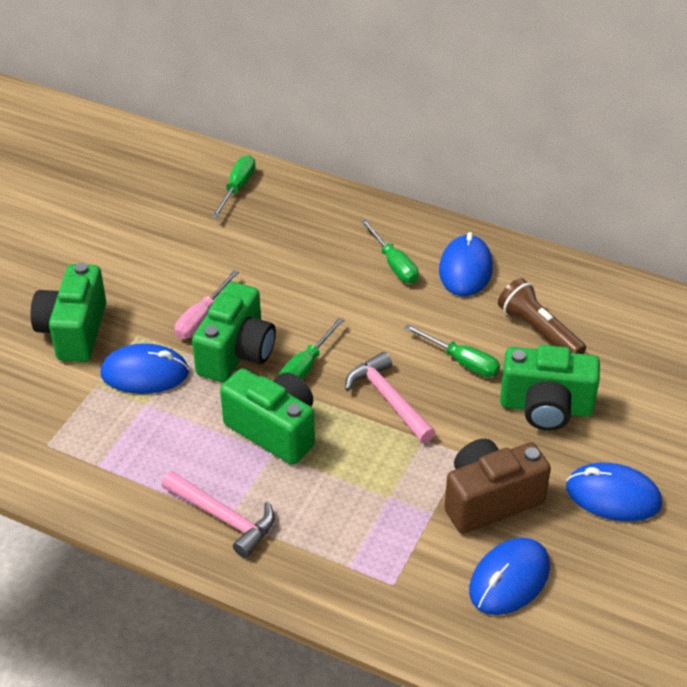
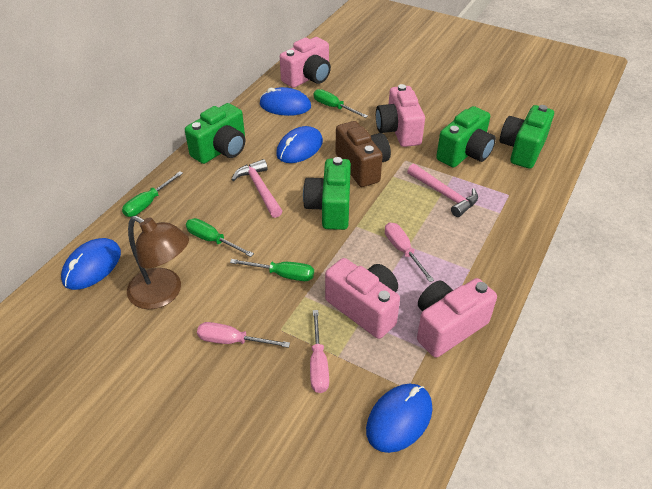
brown flashlight: 1 -> 0
brown lamp: 0 -> 1
pink camera: 0 -> 4
pink screwdriver: 1 -> 3

